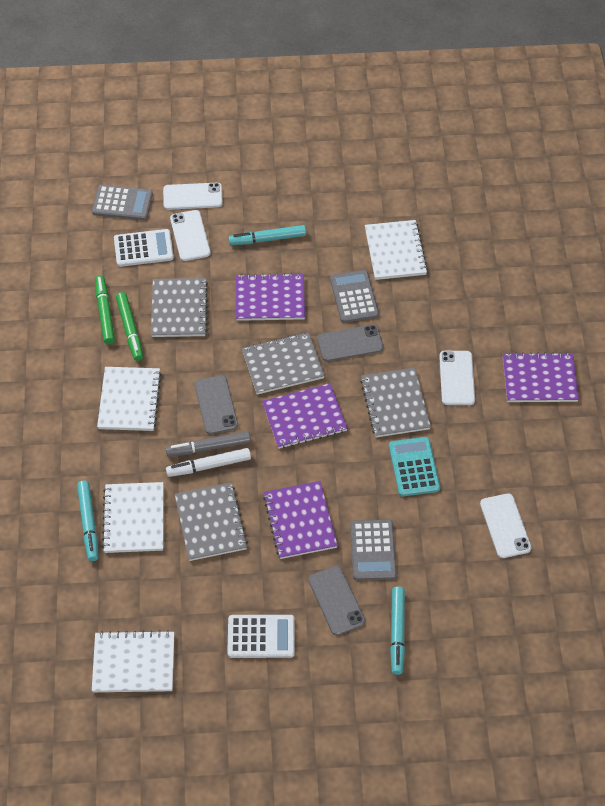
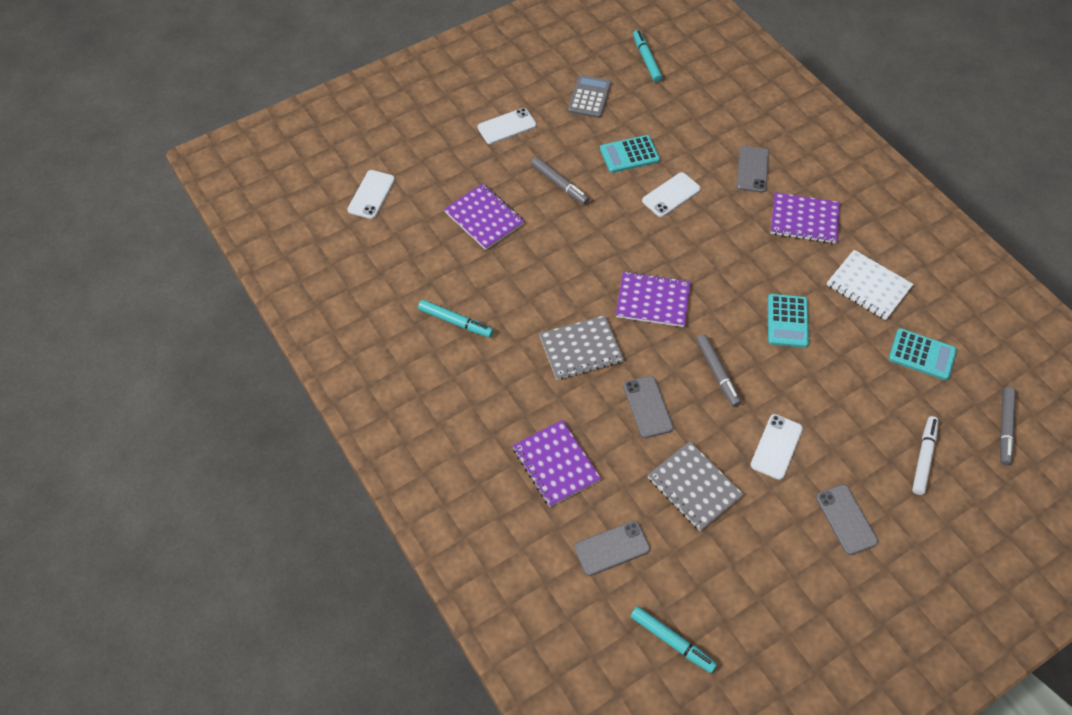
green marker: 2 -> 0
grey calculator: 3 -> 1
grey marker: 1 -> 3
grey notebook: 4 -> 2
grey phone: 3 -> 4
turquoise calculator: 1 -> 3
white calculator: 2 -> 0
white notebook: 4 -> 1

